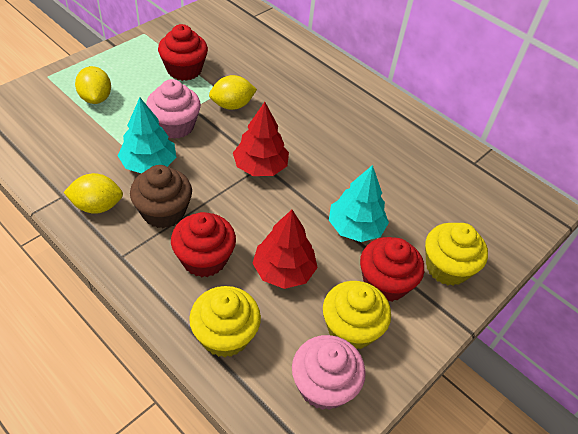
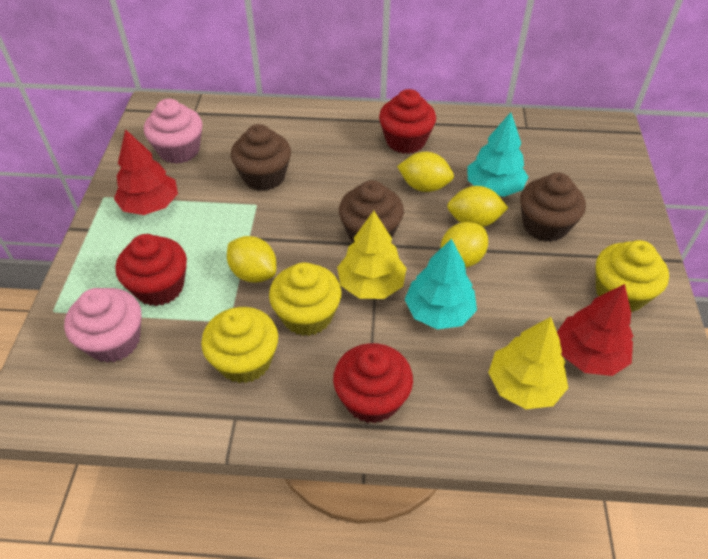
brown cupcake: 1 -> 3
yellow lemon: 3 -> 4
yellow tree: 0 -> 2

